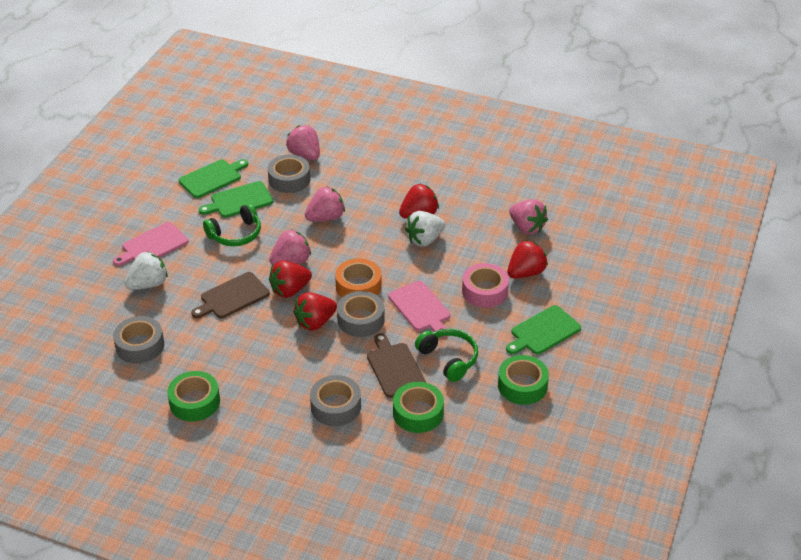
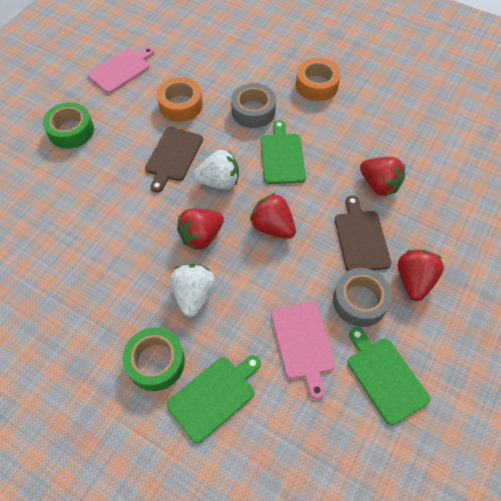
green headphones: 2 -> 0
green tape: 3 -> 2
grey tape: 4 -> 2
orange tape: 1 -> 2
pink strawberry: 4 -> 0
pink tape: 1 -> 0

